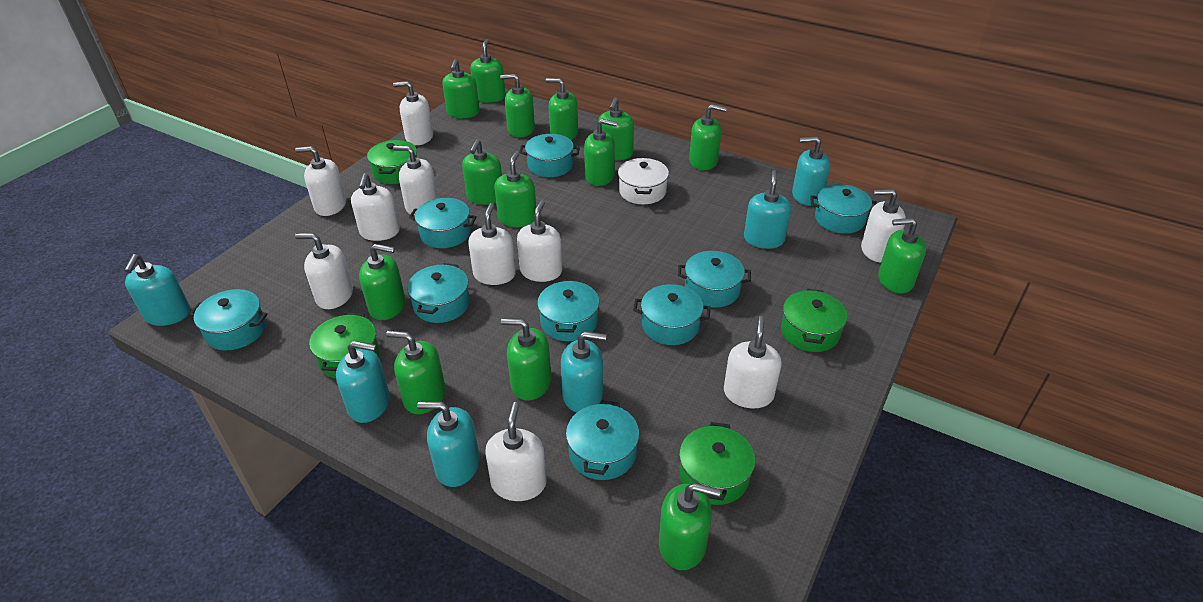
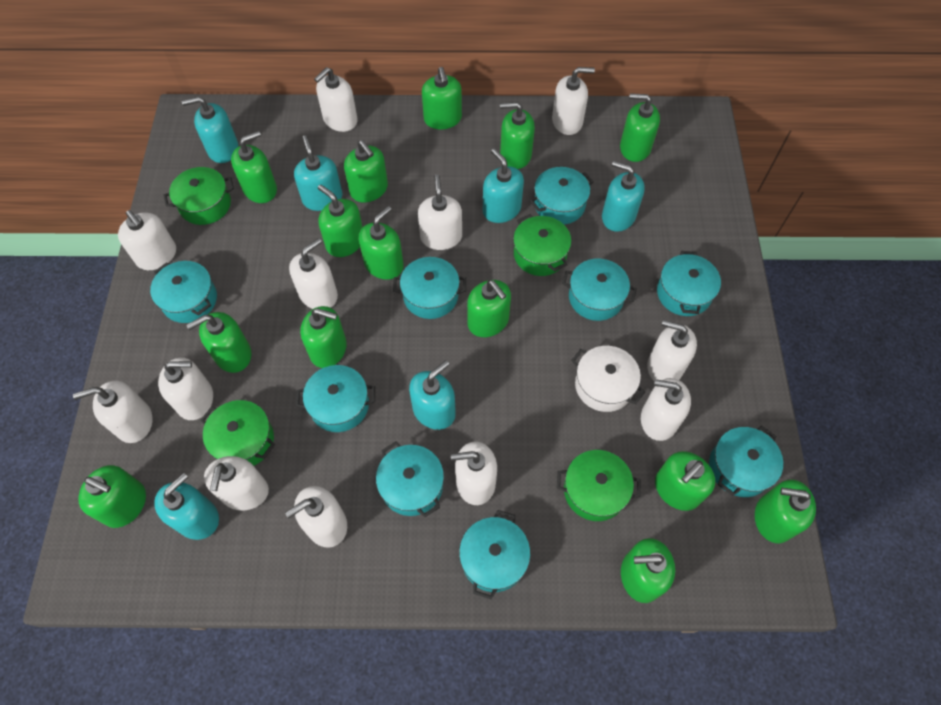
white soap dispenser: 10 -> 12

